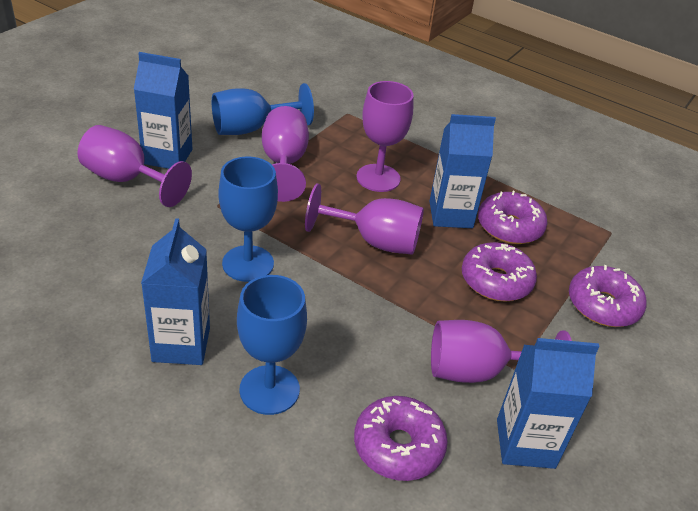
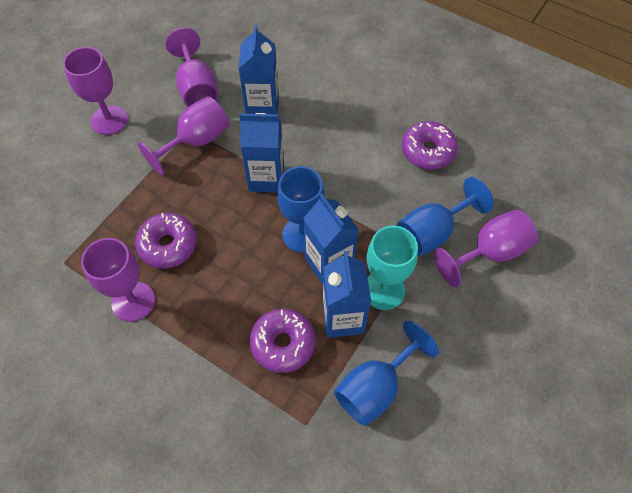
purple donut: 4 -> 3
turquoise goblet: 0 -> 1

